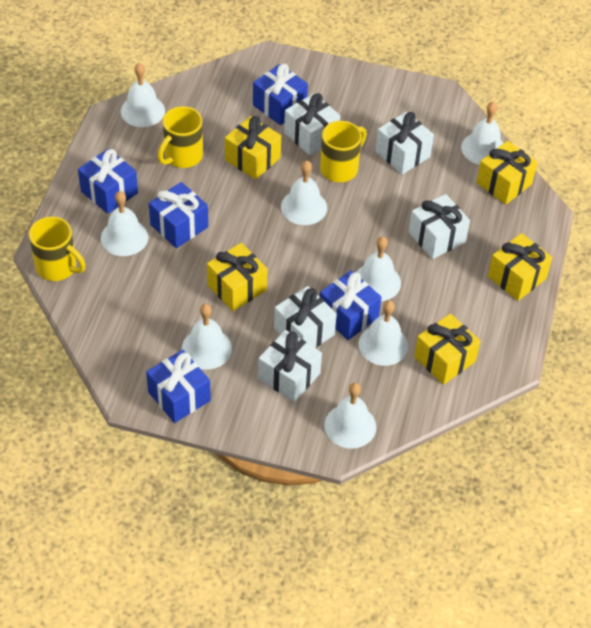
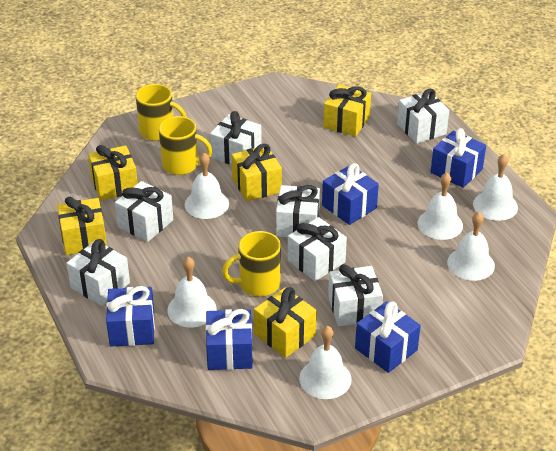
white bell: 8 -> 6
white gift: 5 -> 7

